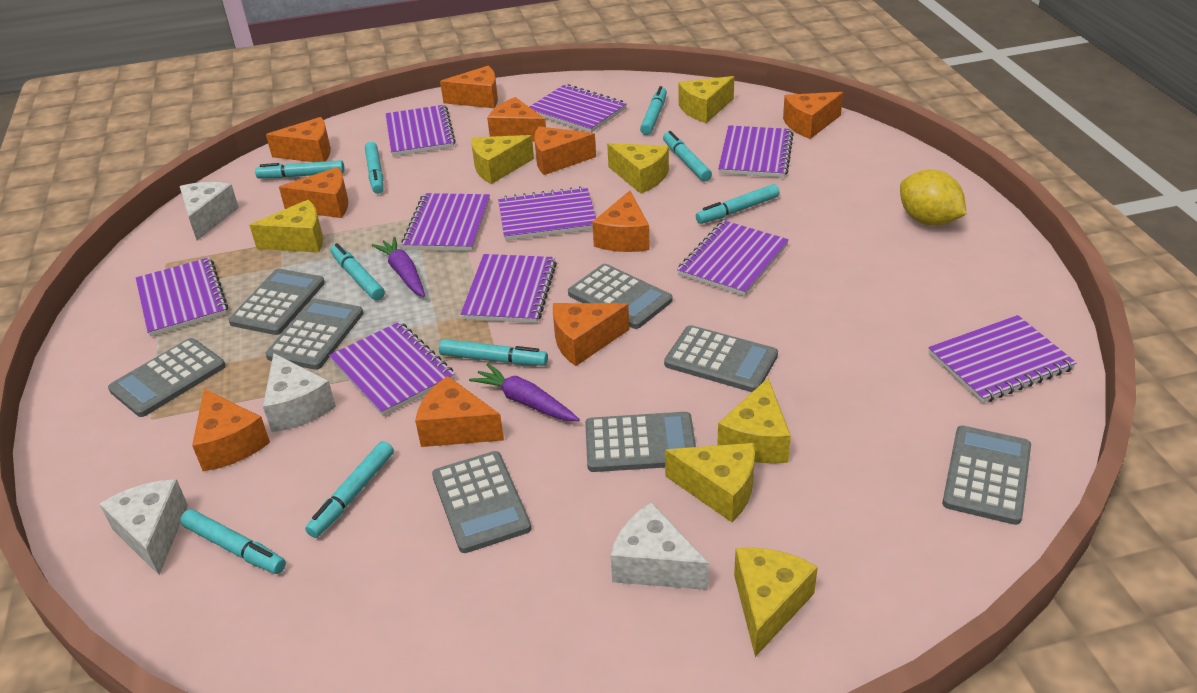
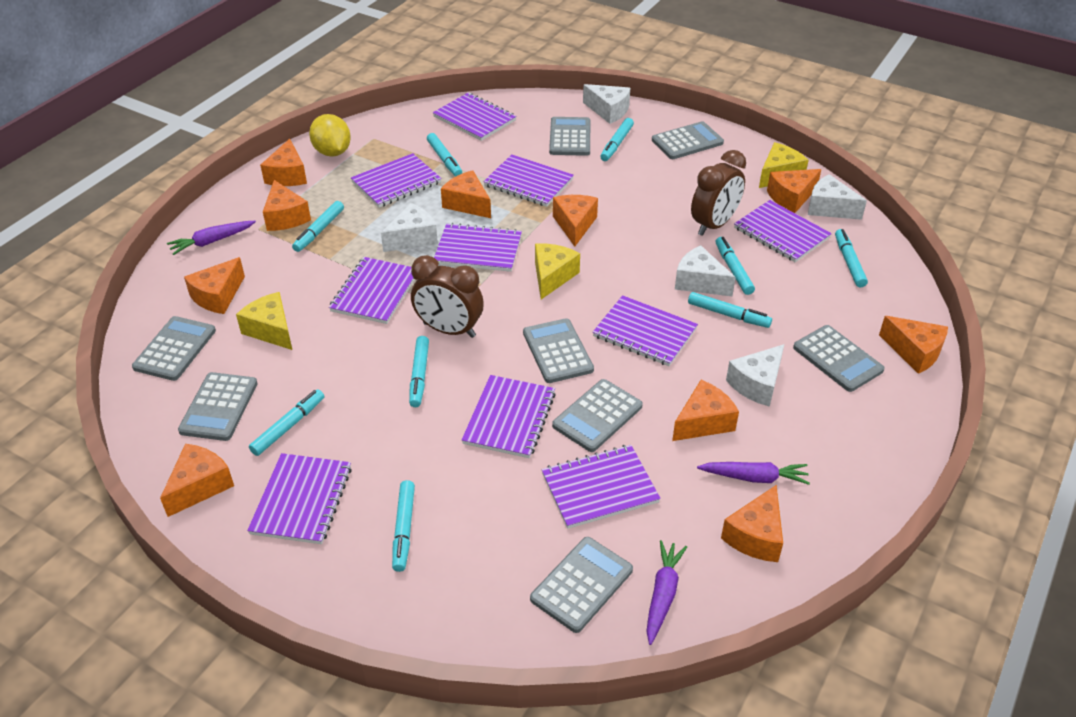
brown clock: 0 -> 2
purple carrot: 2 -> 3
white cheese: 4 -> 5
yellow cheese: 7 -> 3

